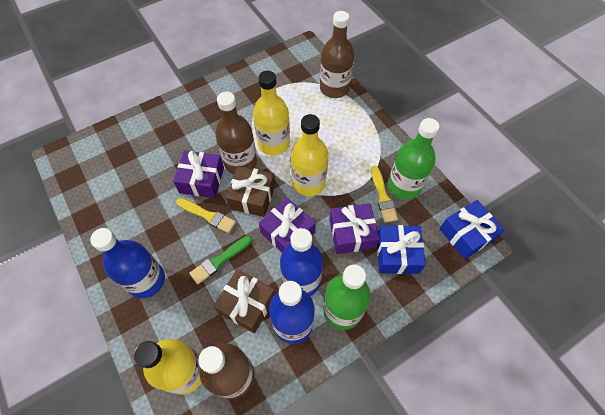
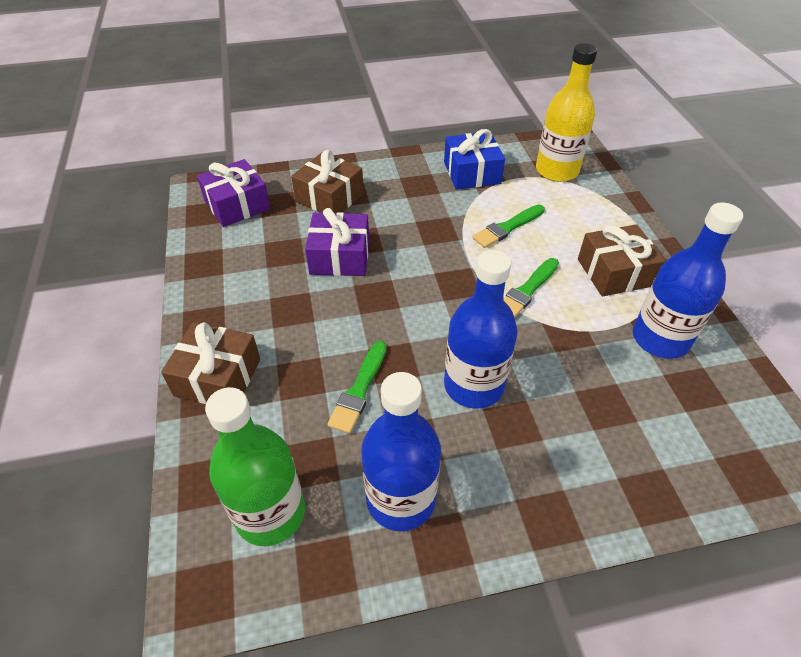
blue gift: 2 -> 1
brown bottle: 3 -> 0
brown gift: 2 -> 3
green bottle: 2 -> 1
green brush: 1 -> 3
purple gift: 3 -> 2
yellow bottle: 3 -> 1
yellow brush: 2 -> 0

